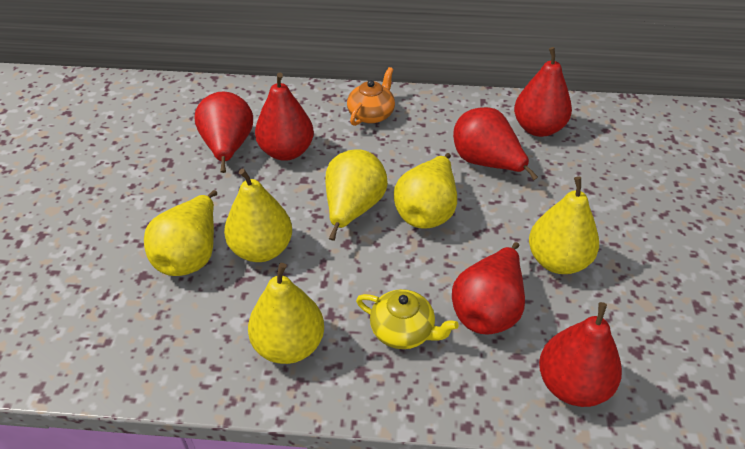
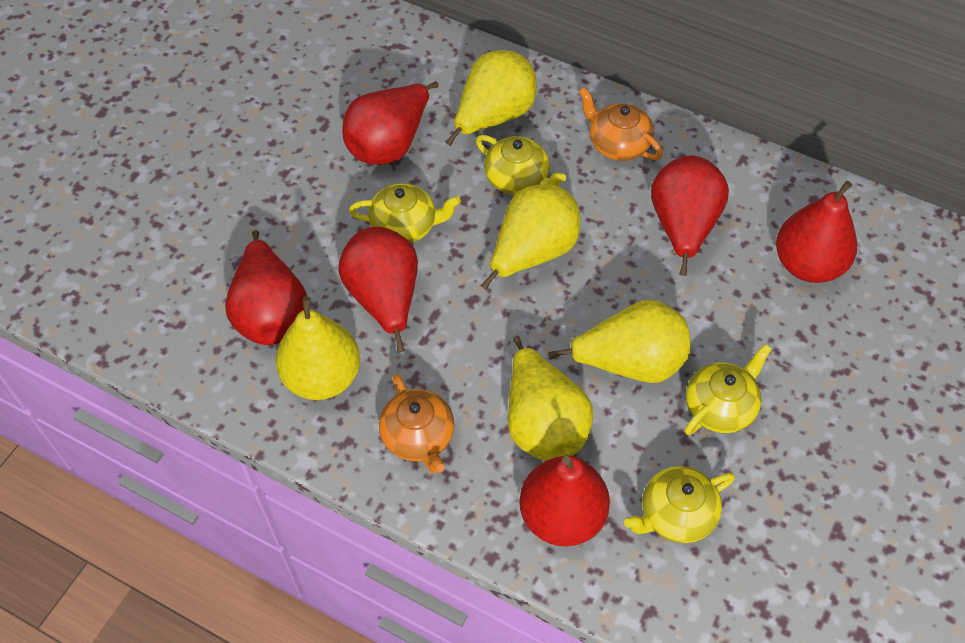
orange teapot: 1 -> 2
yellow pear: 6 -> 5
yellow teapot: 1 -> 4

